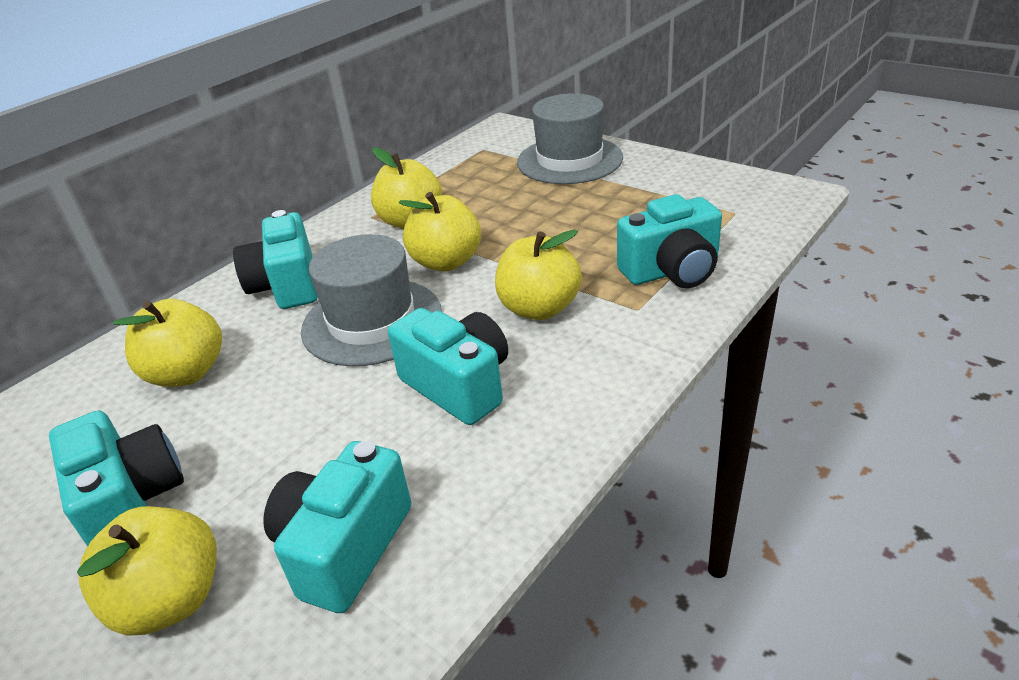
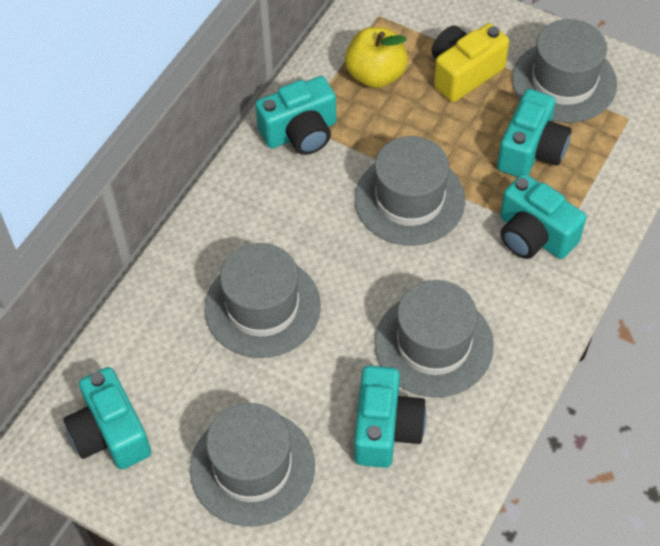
grey hat: 2 -> 5
yellow apple: 5 -> 1
yellow camera: 0 -> 1

